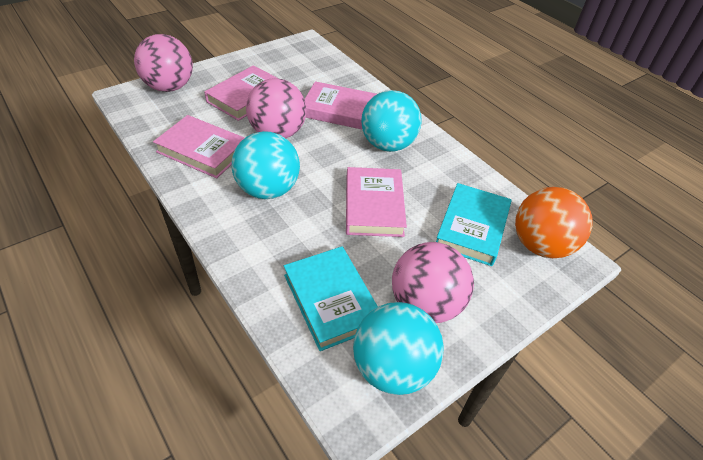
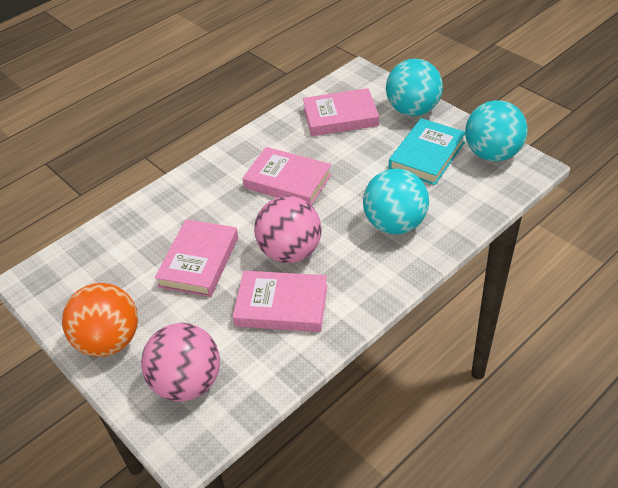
pink ball: 3 -> 2
turquoise book: 2 -> 1

